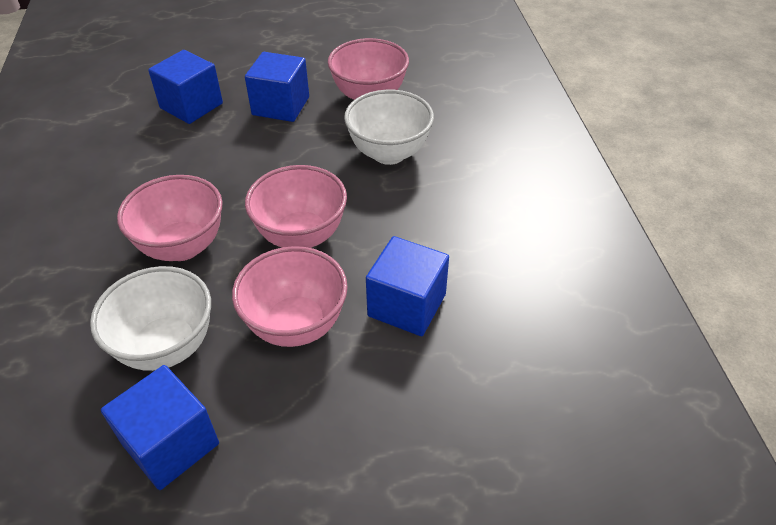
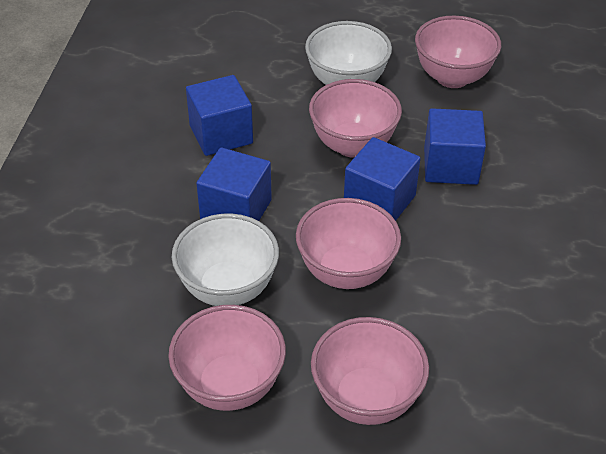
pink bowl: 4 -> 5

